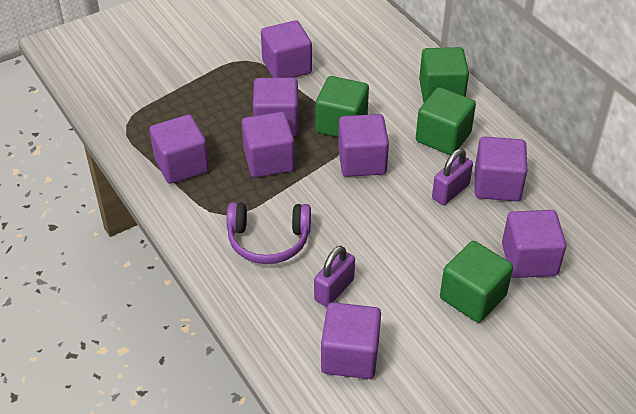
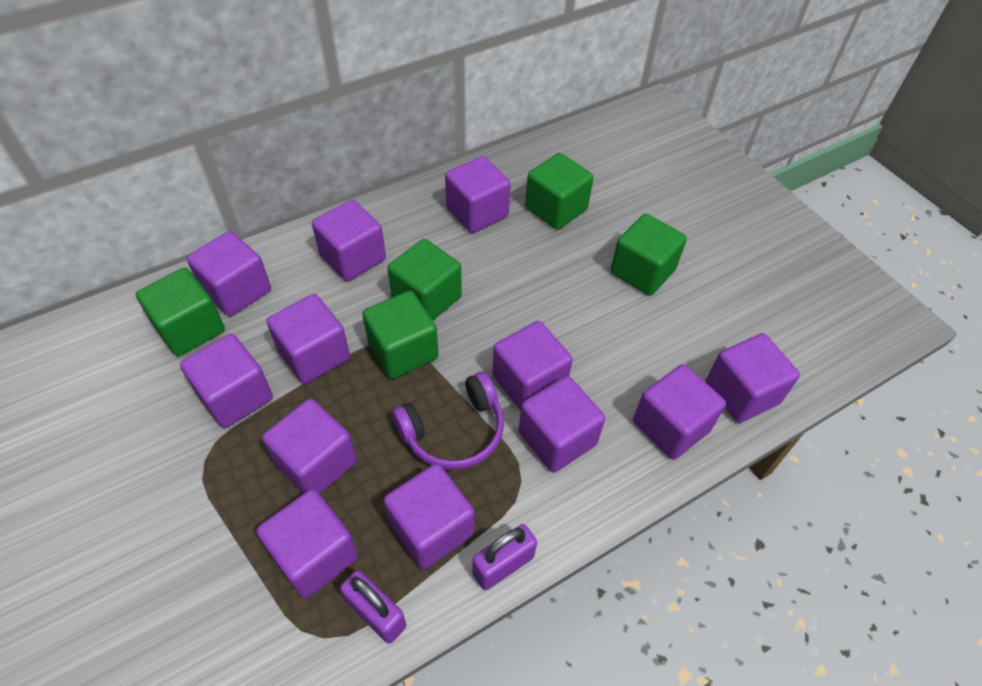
green cube: 4 -> 5
purple cube: 8 -> 12

